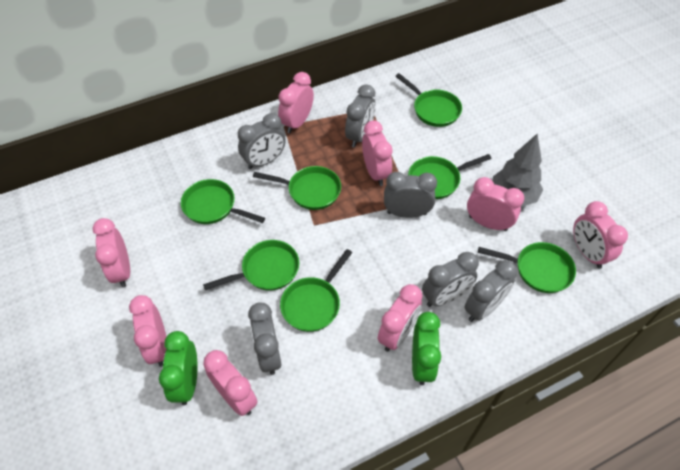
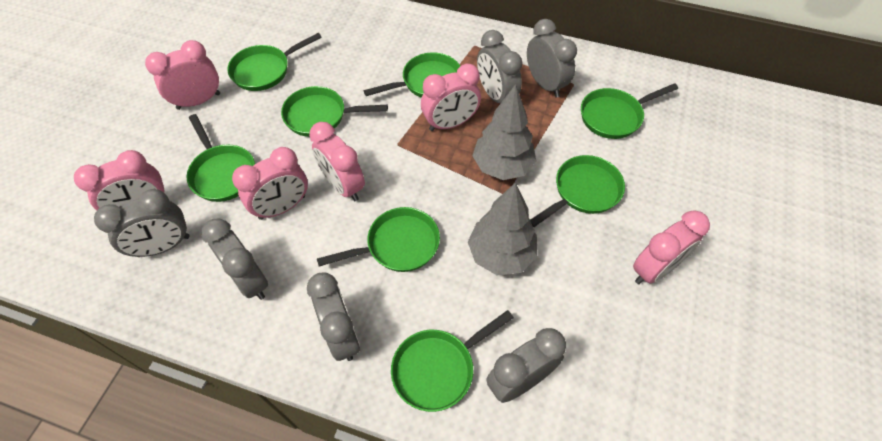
green clock: 2 -> 0
green pan: 7 -> 8
grey tree: 1 -> 2
pink clock: 8 -> 6

